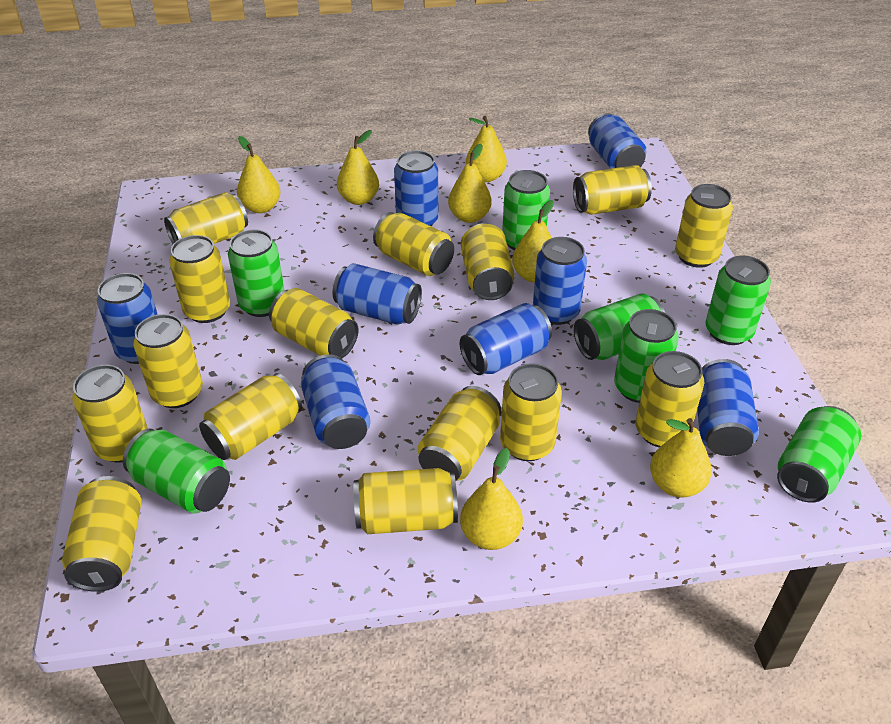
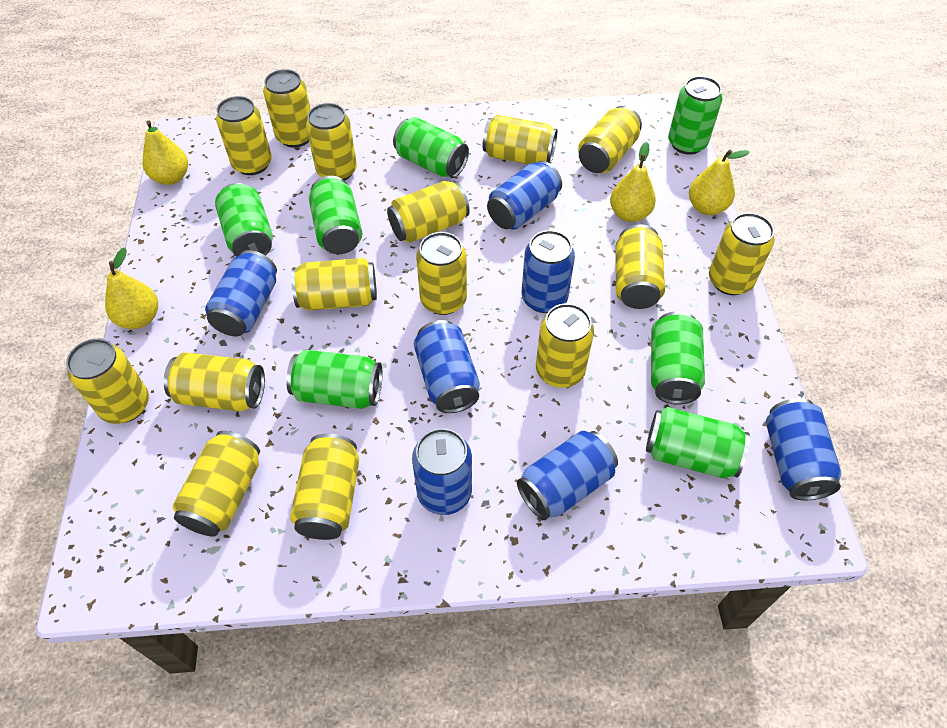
blue can: 8 -> 7
yellow pear: 7 -> 4

